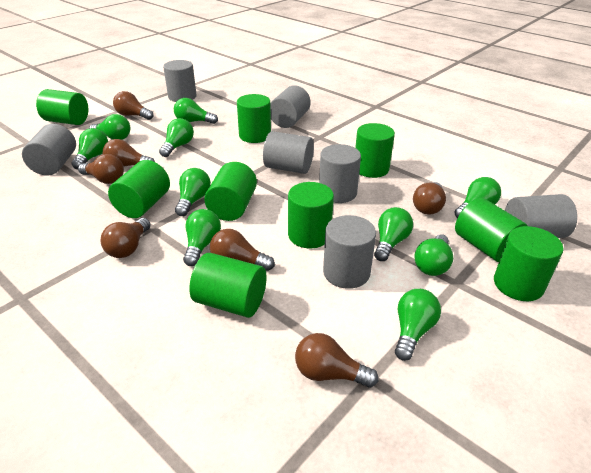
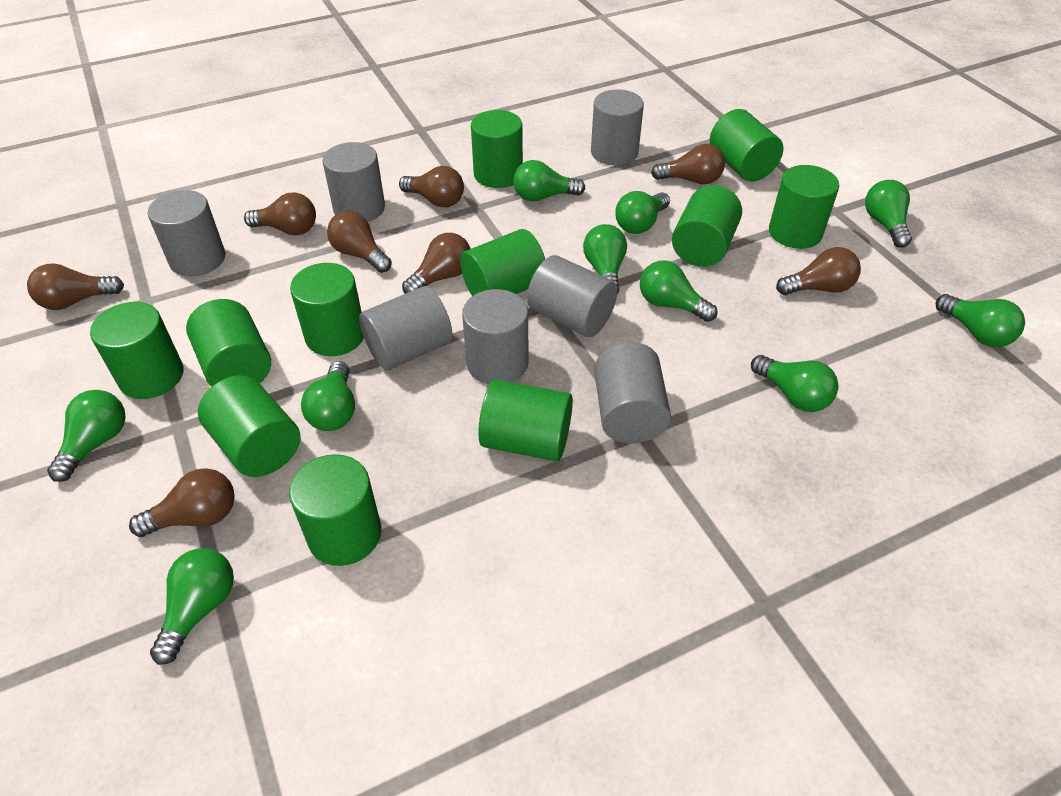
brown light bulb: 7 -> 8
green cylinder: 9 -> 11

